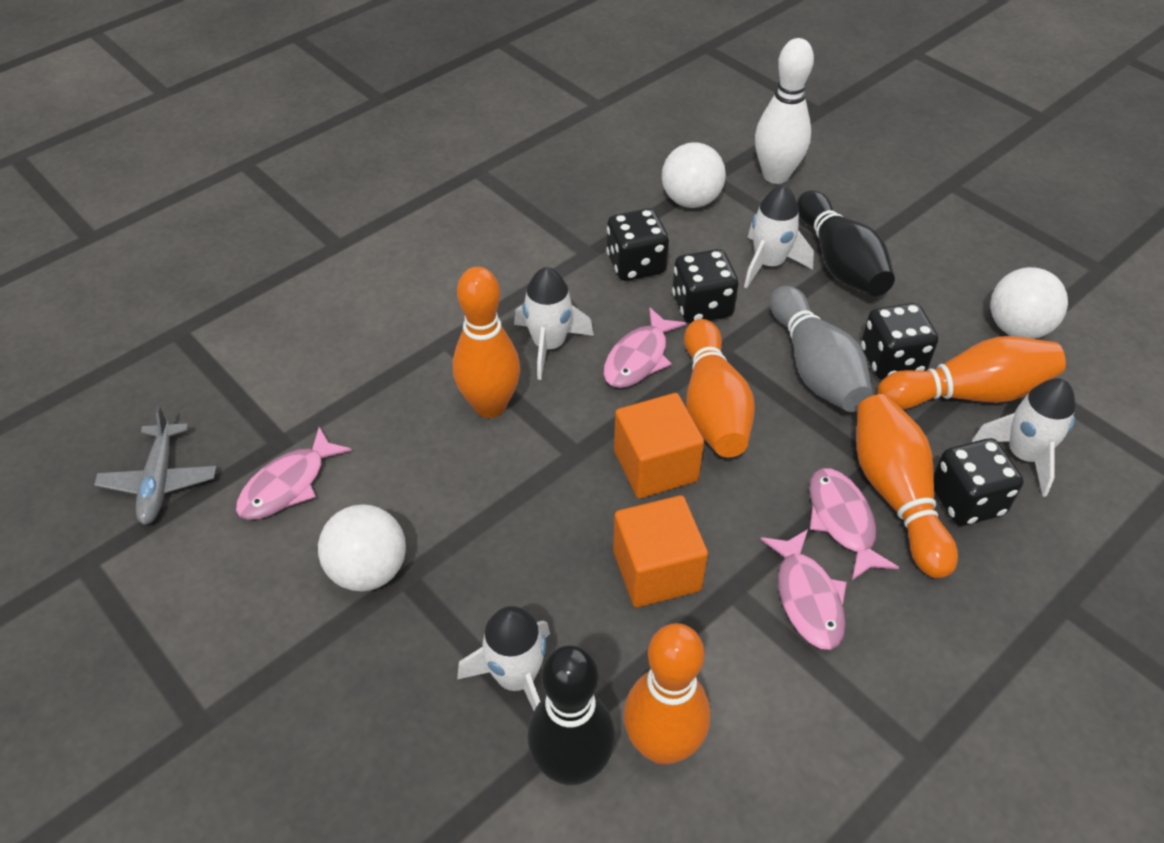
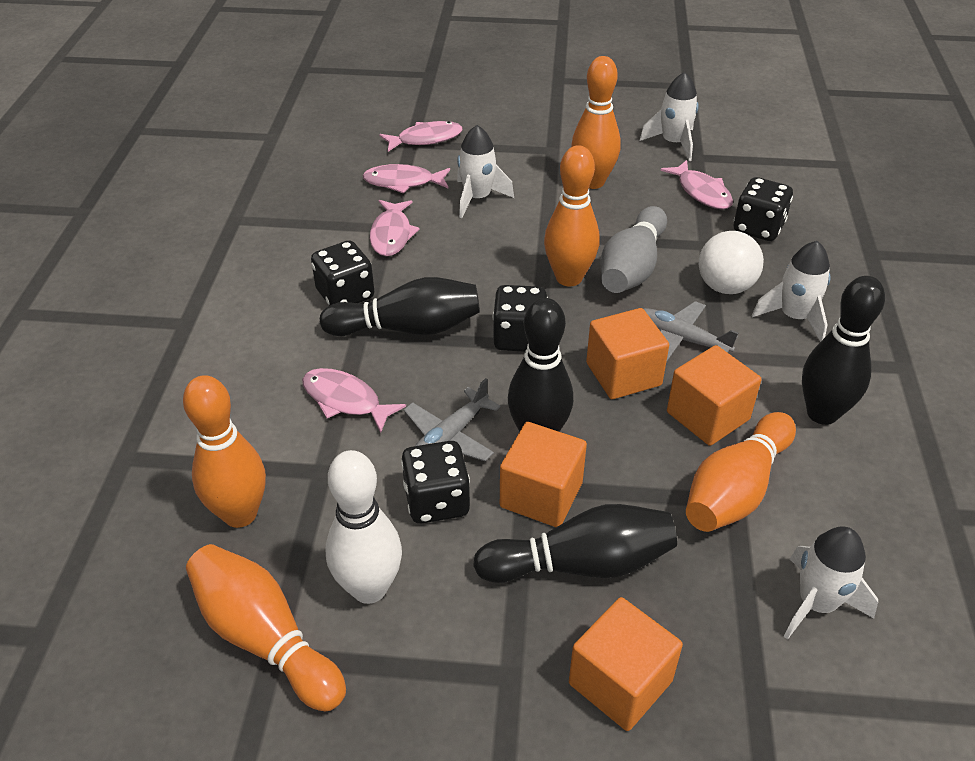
black bowling pin: 2 -> 4
grey plane: 1 -> 2
orange cube: 2 -> 4
pink fish: 4 -> 5
white ball: 3 -> 1

